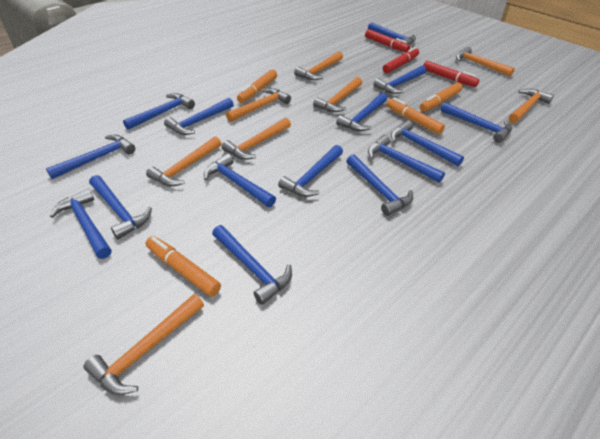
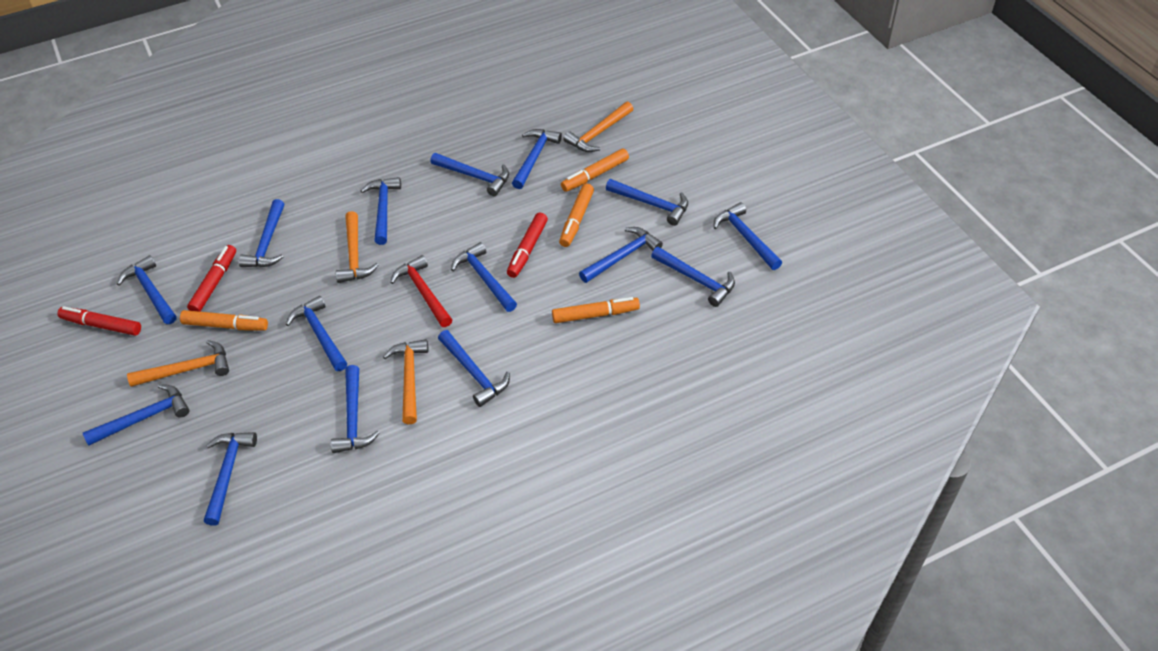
orange hammer: 8 -> 4
red hammer: 0 -> 1

